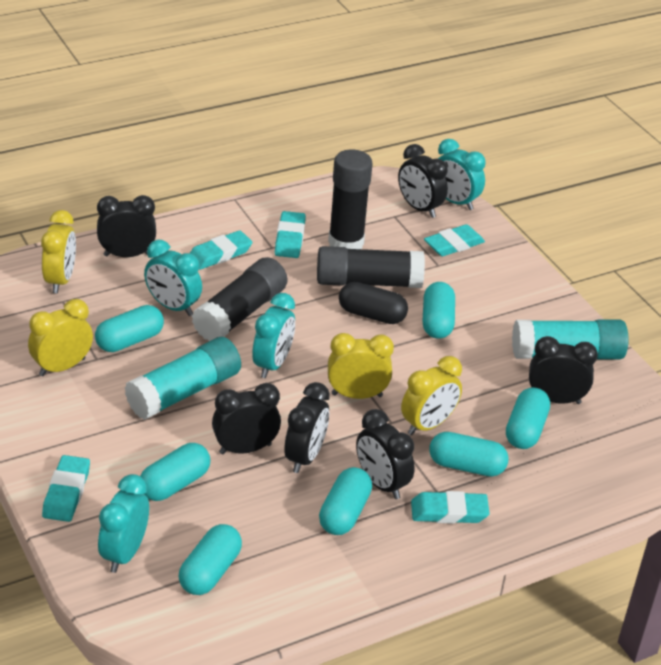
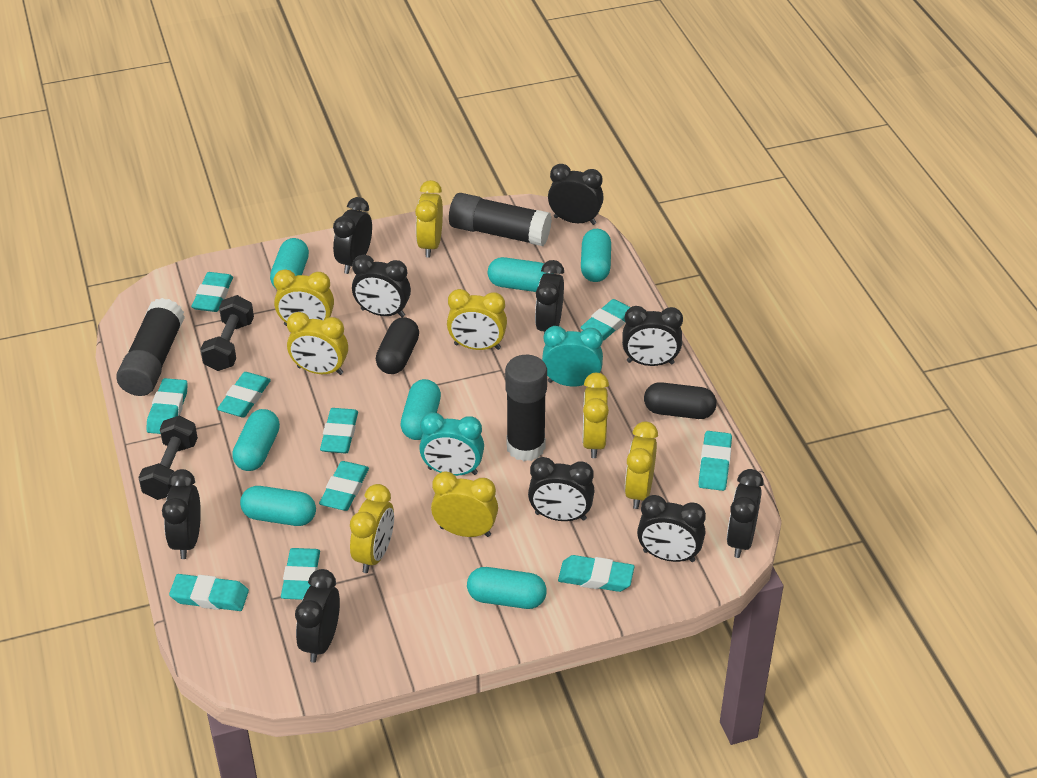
black capsule: 1 -> 2
black clock: 6 -> 10
black dumbbell: 0 -> 2
turquoise clock: 4 -> 2
turquoise eraser: 5 -> 10
turquoise glue stick: 2 -> 0
yellow clock: 4 -> 8

